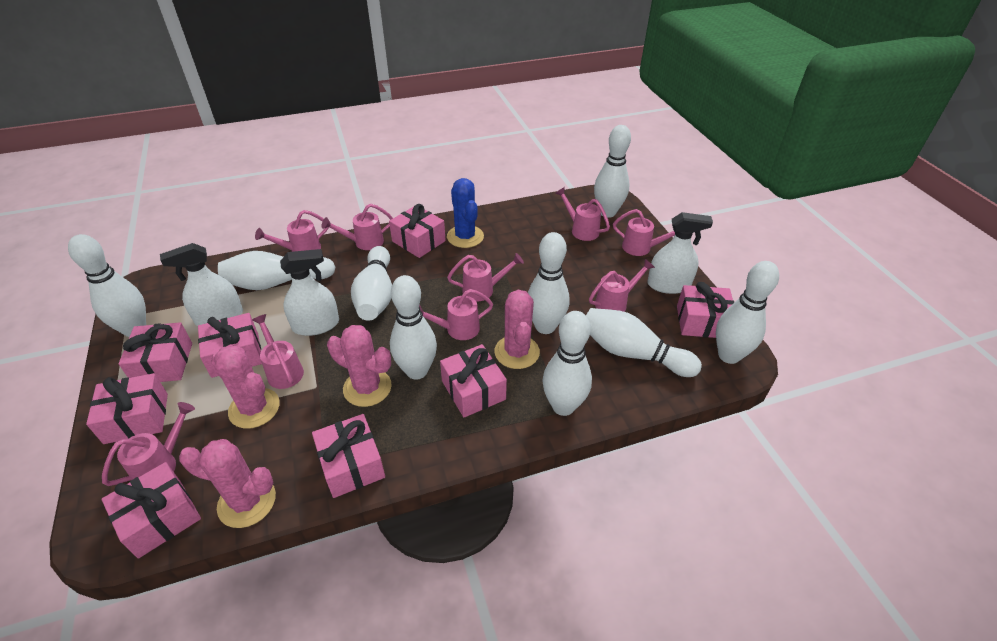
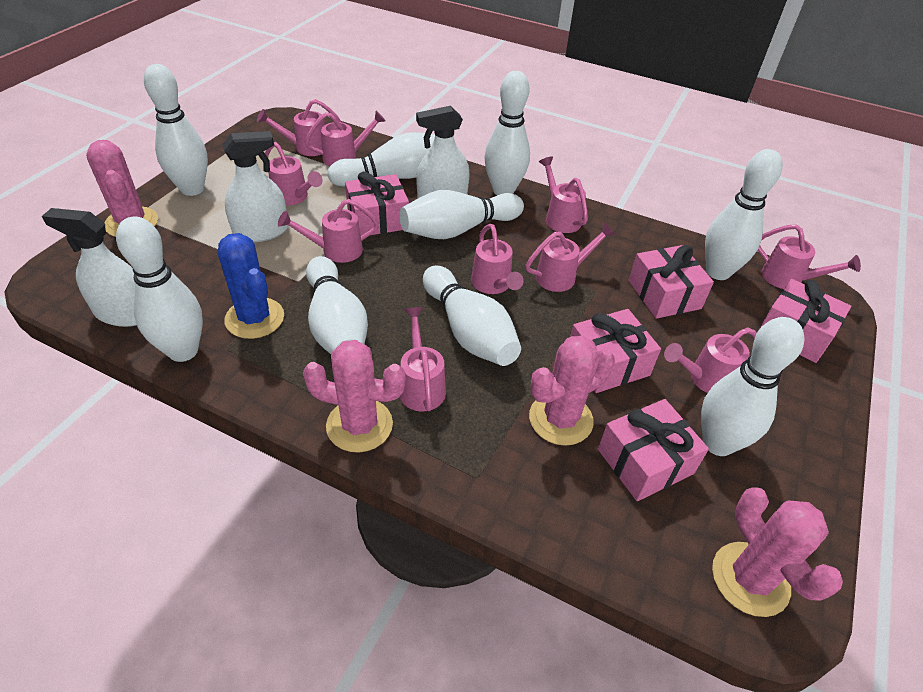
pink gift: 8 -> 5
pink watering can: 9 -> 10

